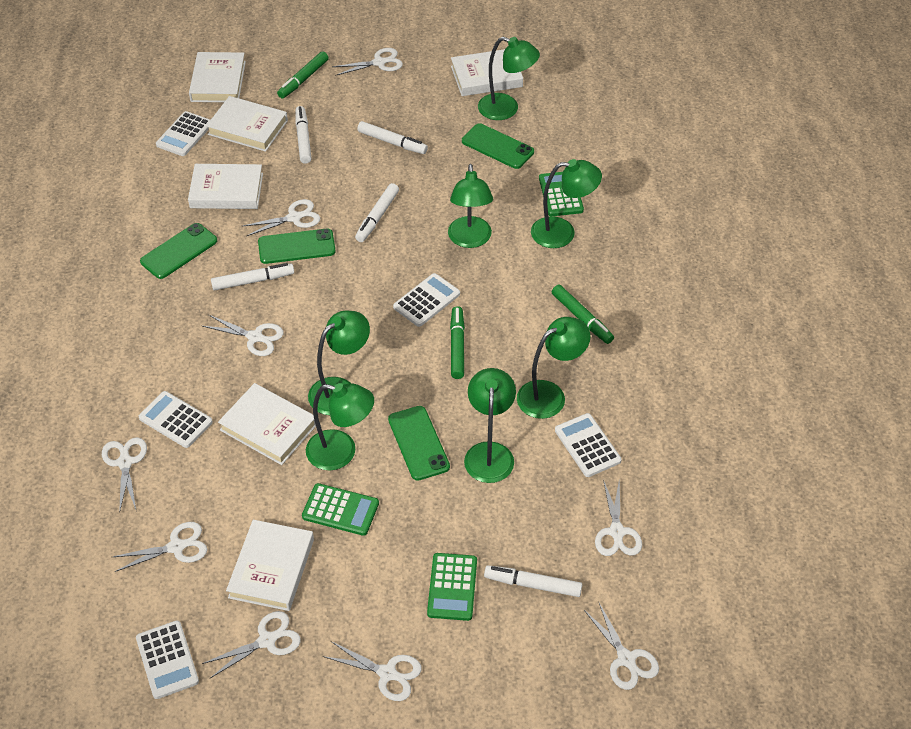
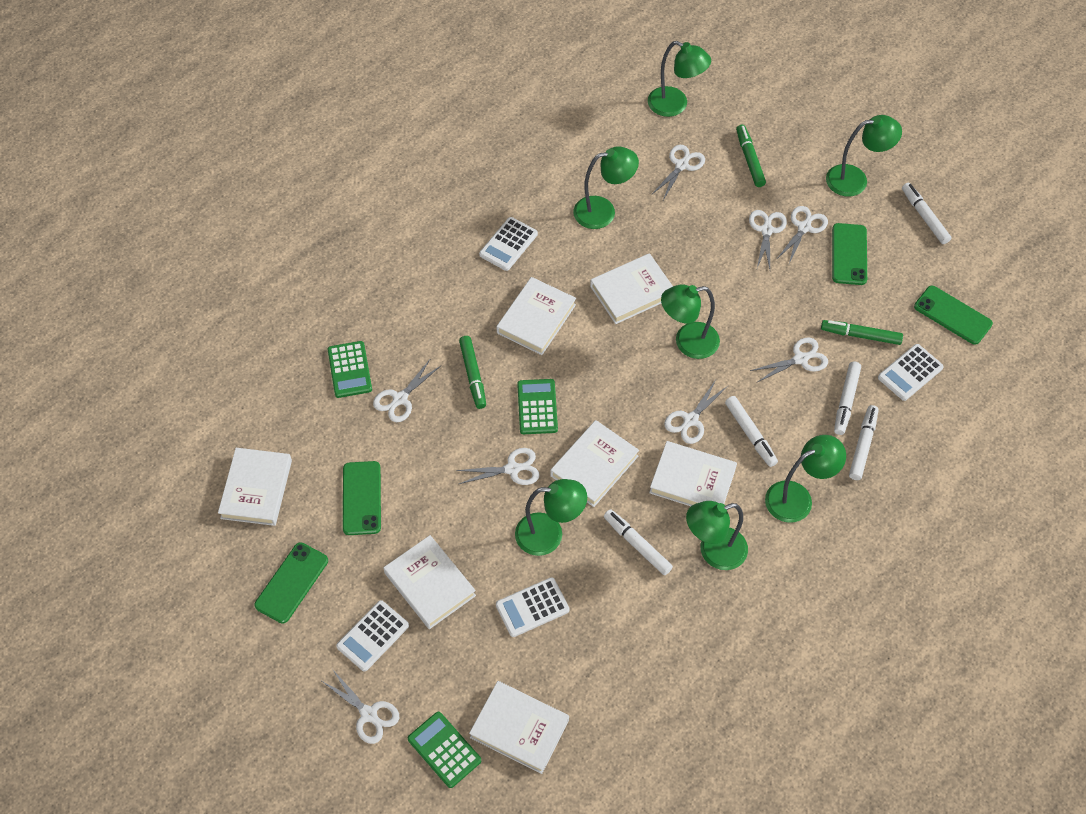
white book: 6 -> 7
white calculator: 5 -> 4
white scissors: 9 -> 8

